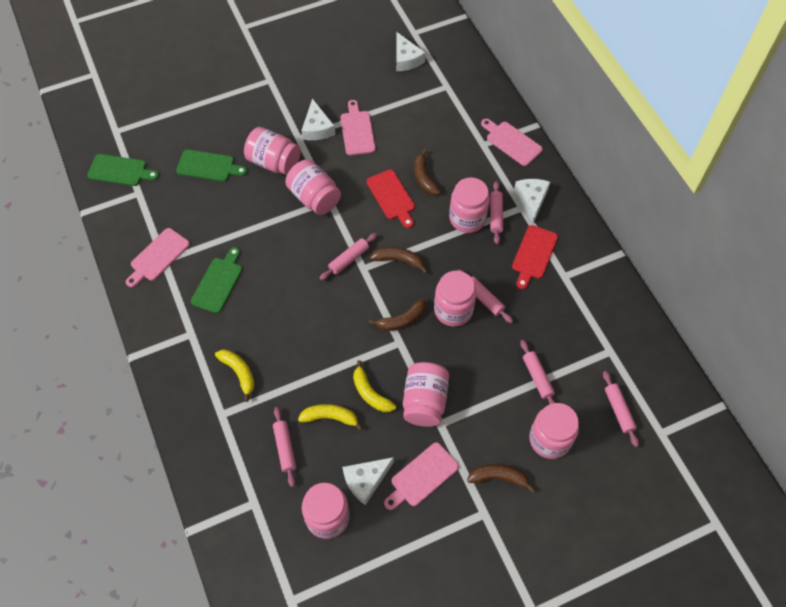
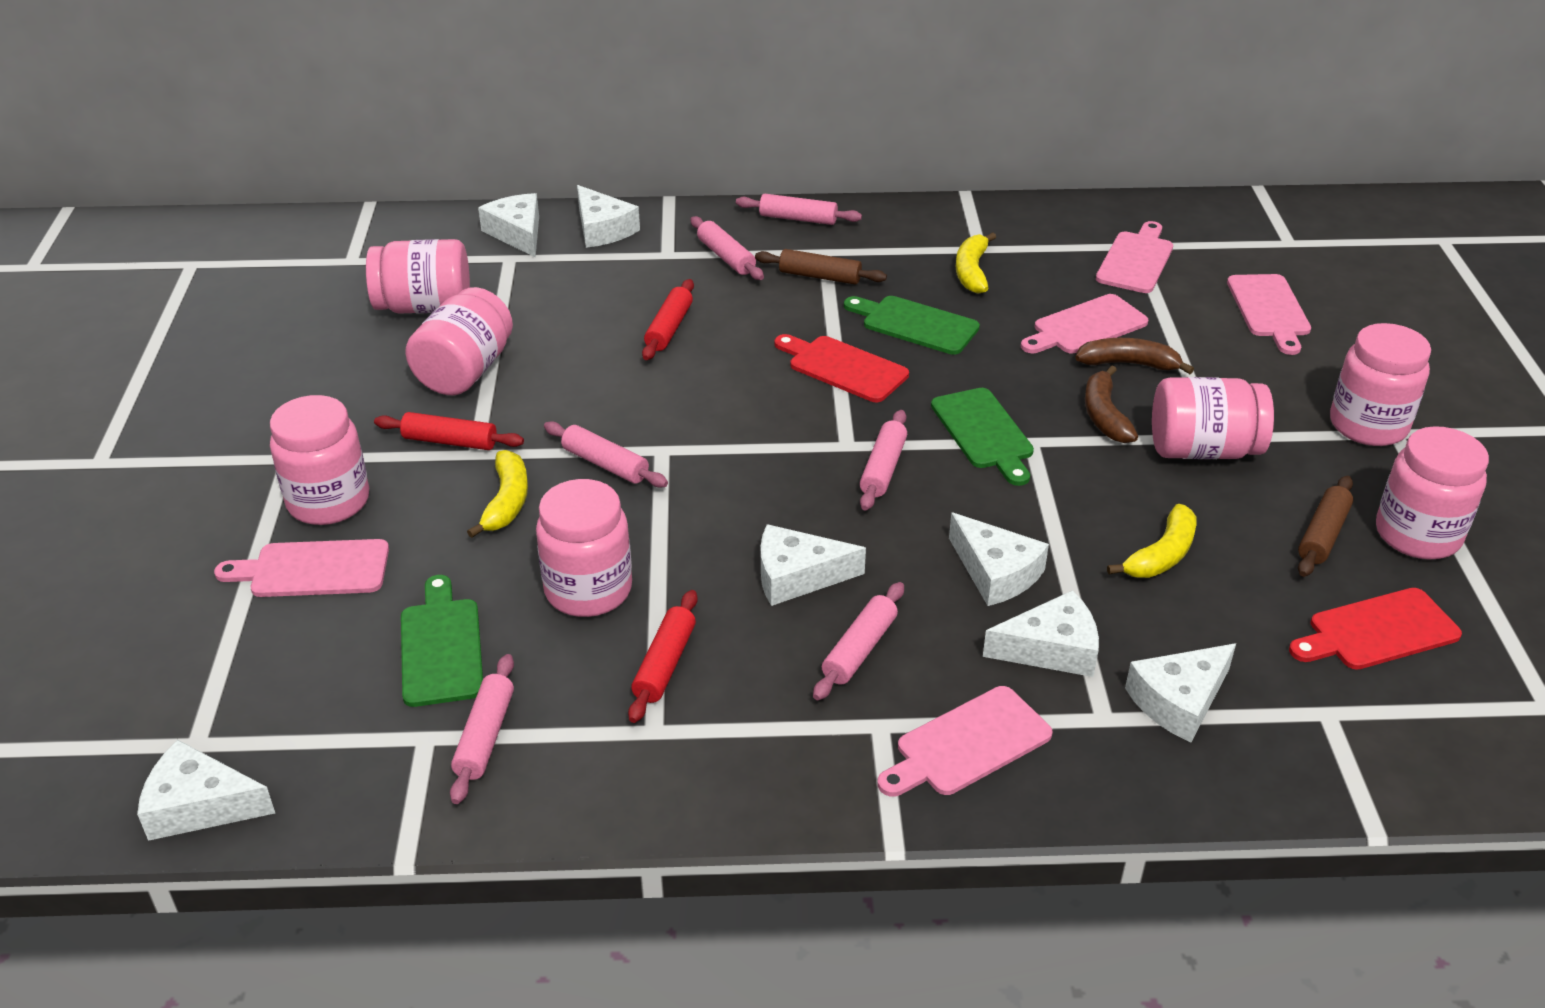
brown banana: 4 -> 2
brown rolling pin: 0 -> 2
pink cutting board: 4 -> 5
red rolling pin: 0 -> 3
white cheese: 4 -> 7

